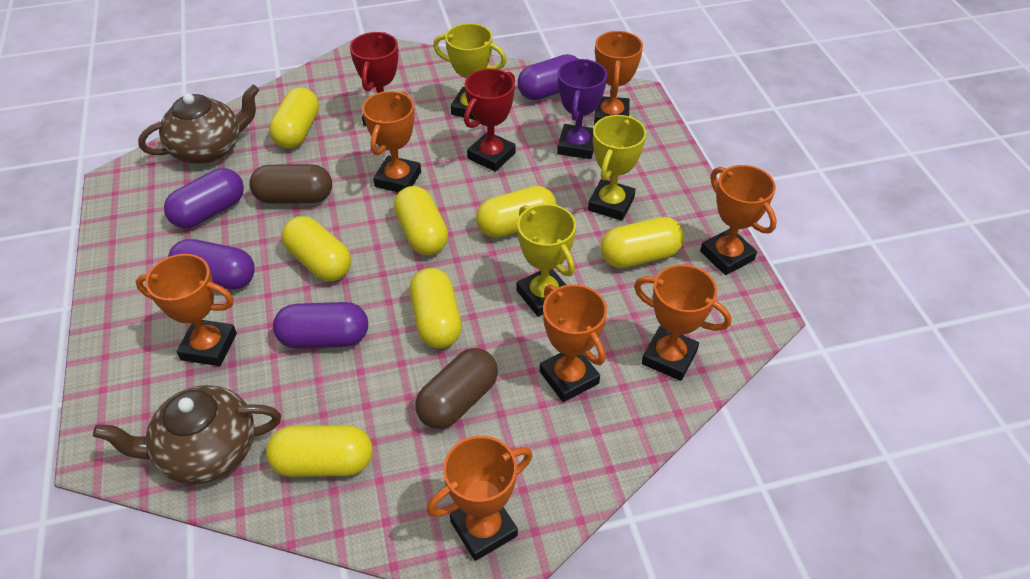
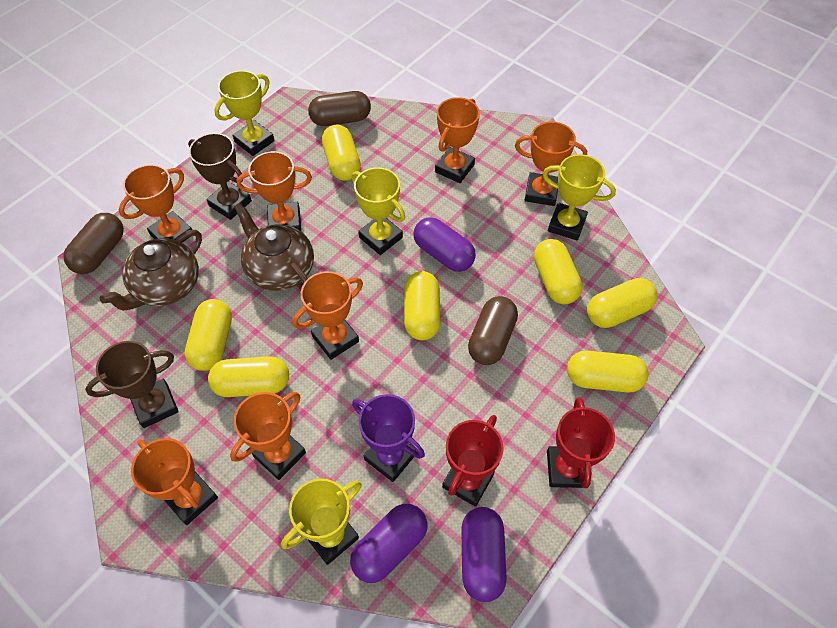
brown capsule: 2 -> 3
brown trophy: 0 -> 2
purple capsule: 4 -> 3
yellow trophy: 3 -> 4

